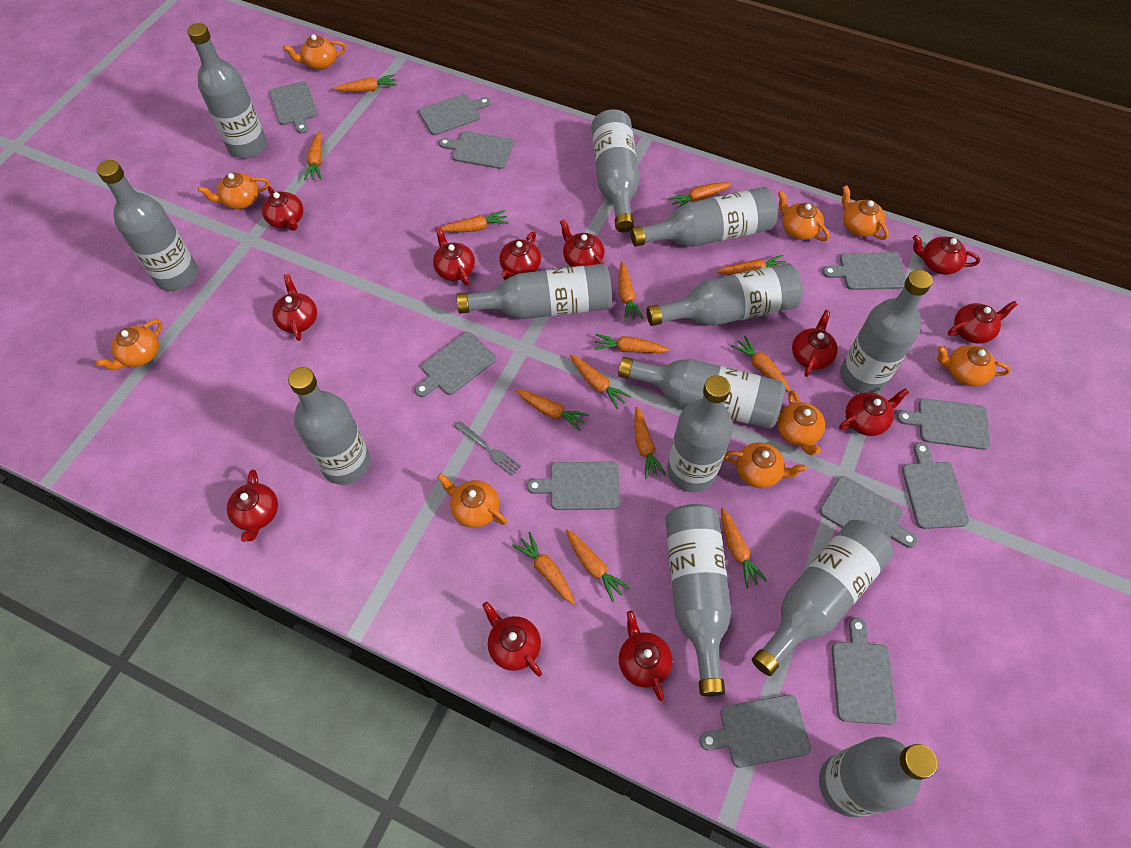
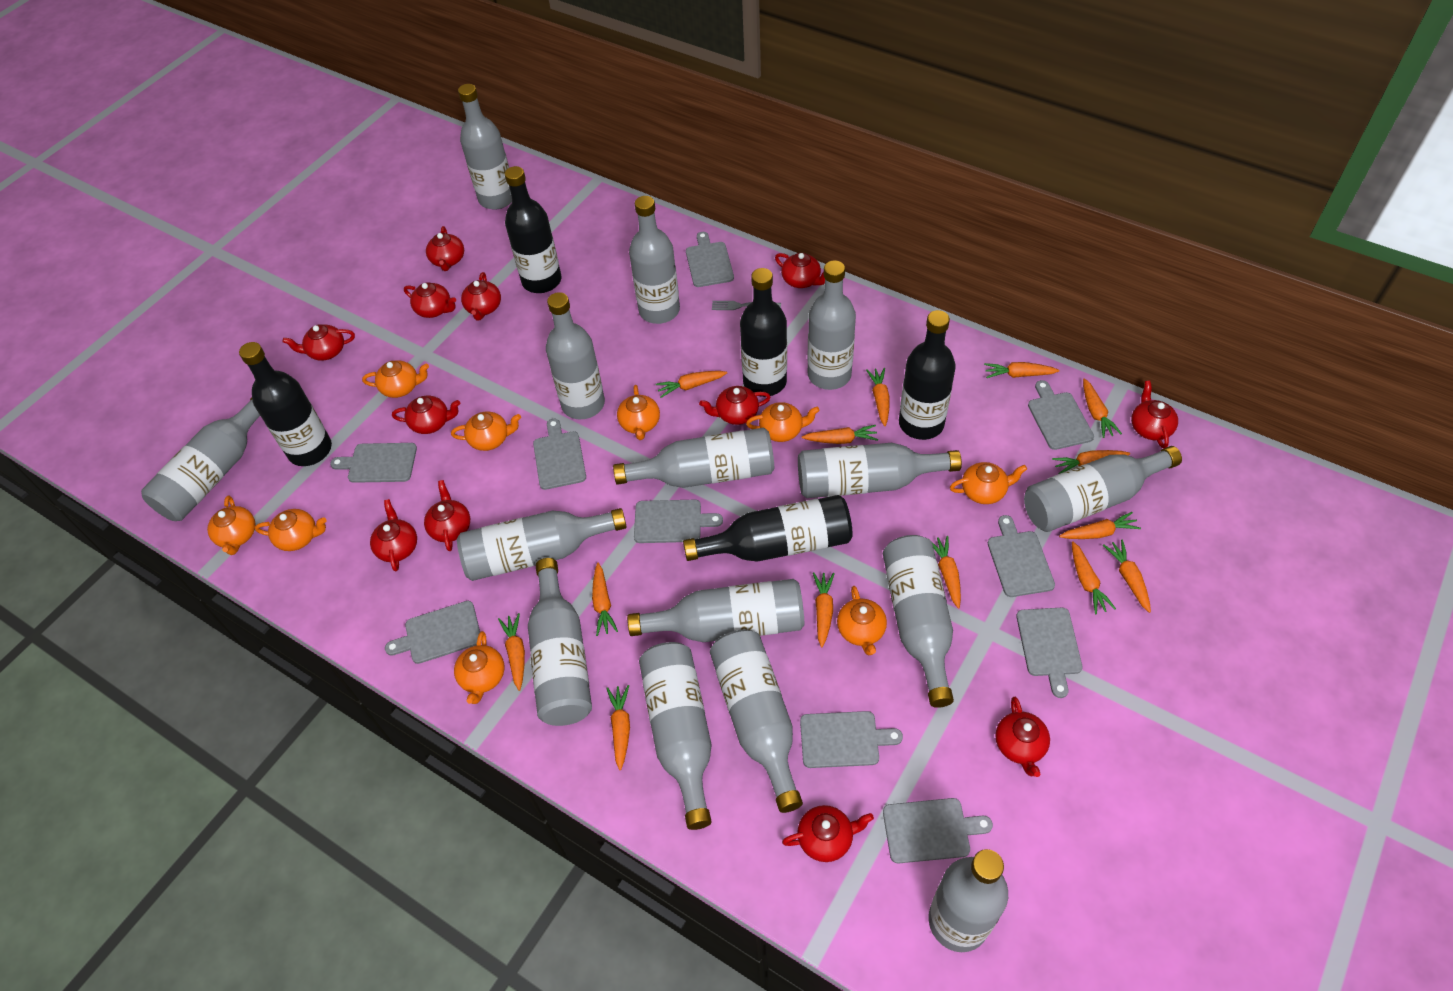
black bottle: 0 -> 5
grey bottle: 13 -> 15
grey cutting board: 11 -> 10

